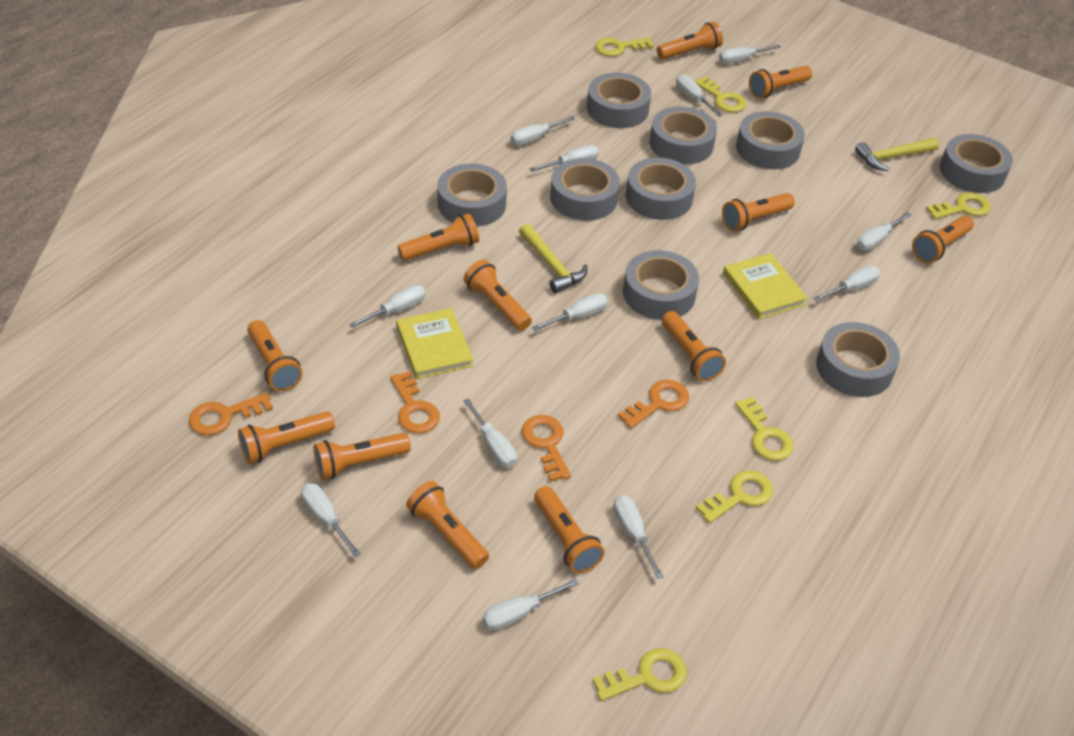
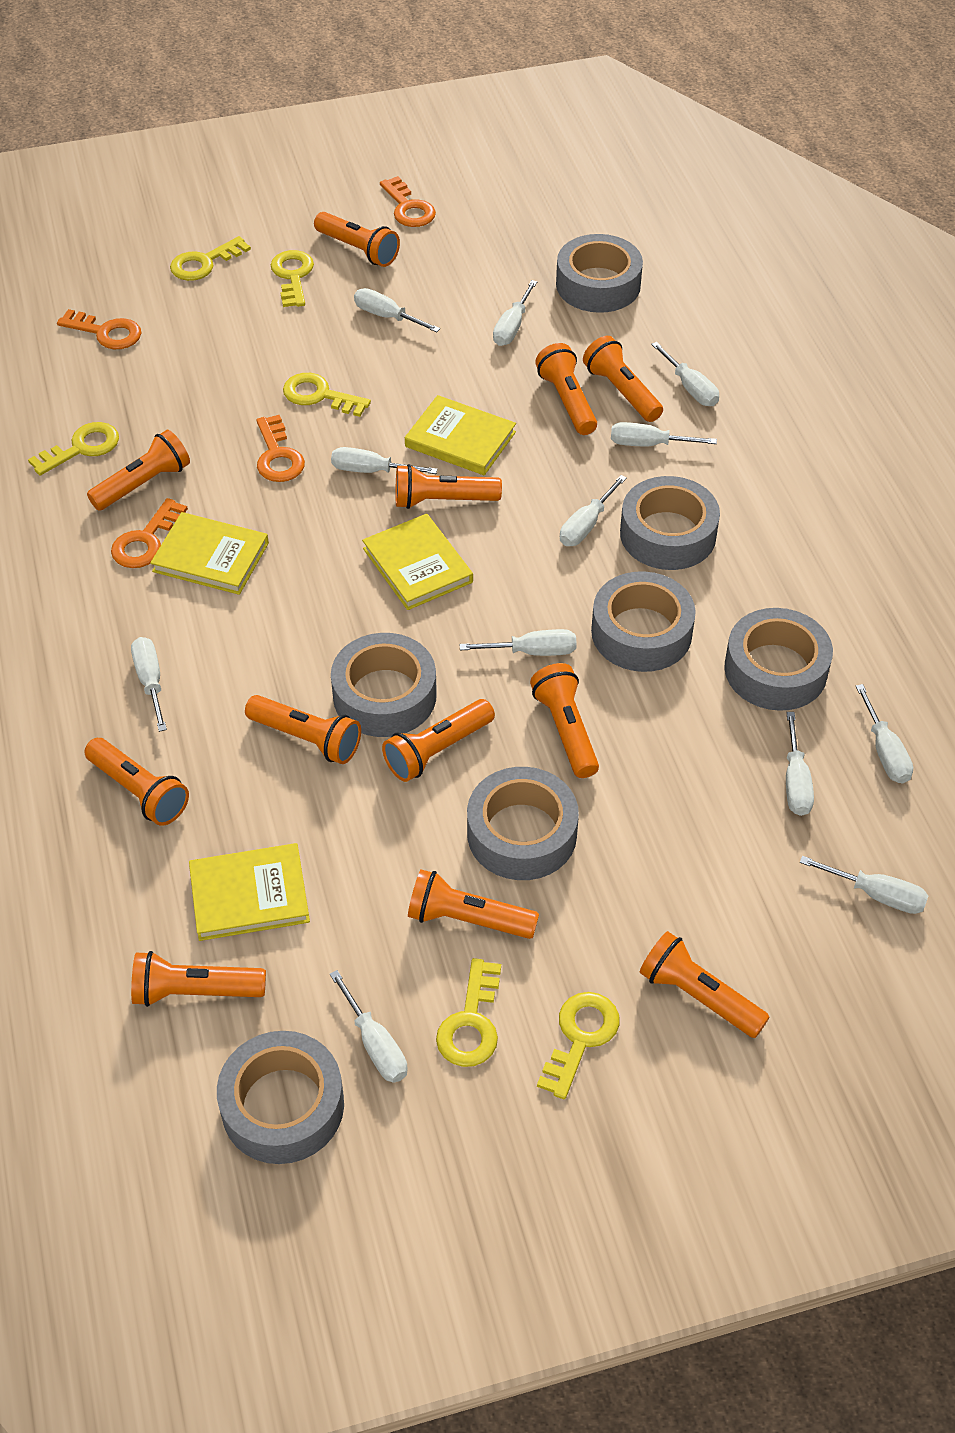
grey tape: 9 -> 7
yellow book: 2 -> 4
yellow hammer: 2 -> 0

